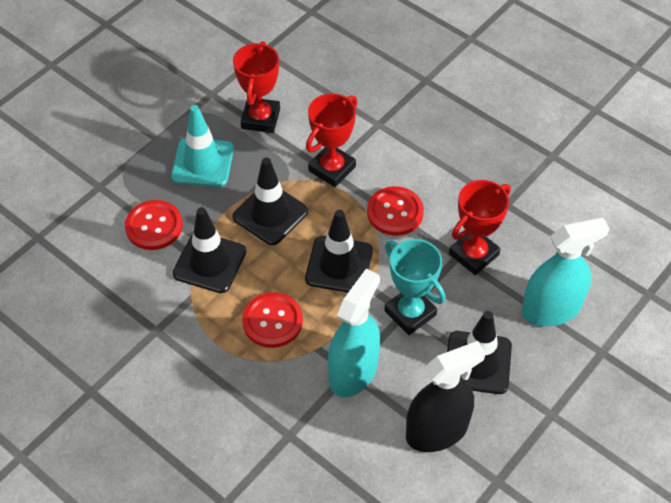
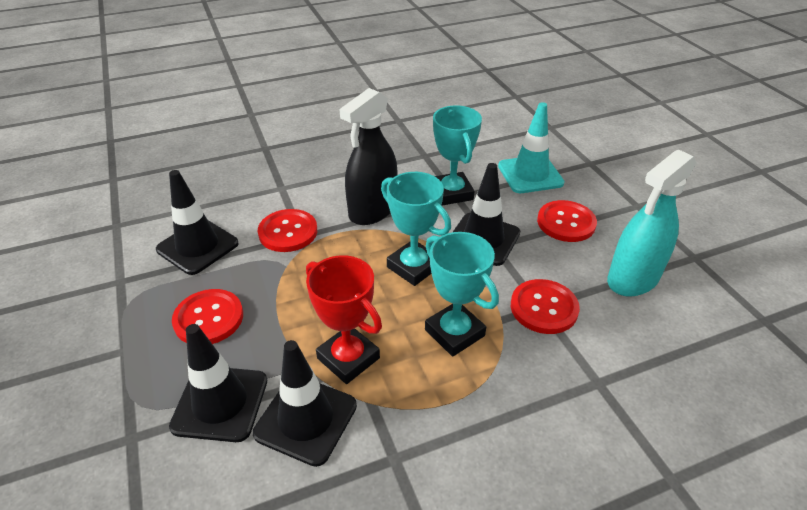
red button: 3 -> 4
red trophy: 3 -> 1
turquoise spray bottle: 2 -> 1
turquoise trophy: 1 -> 3

